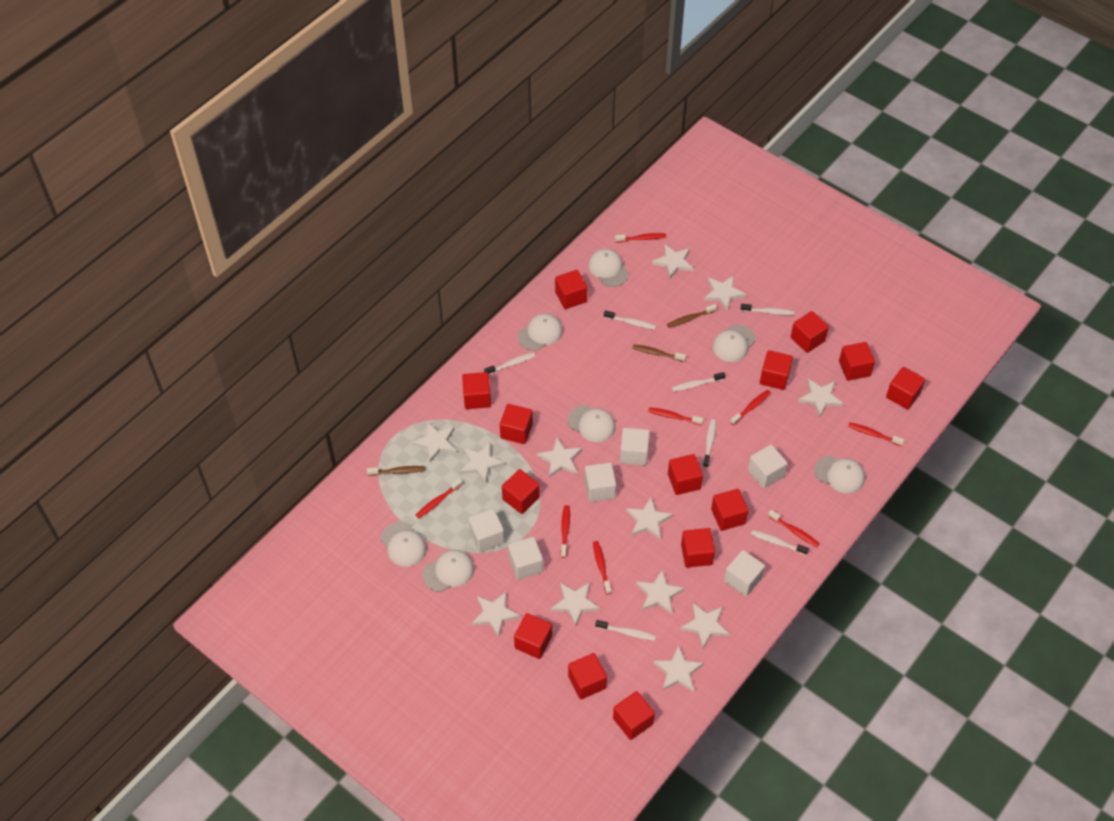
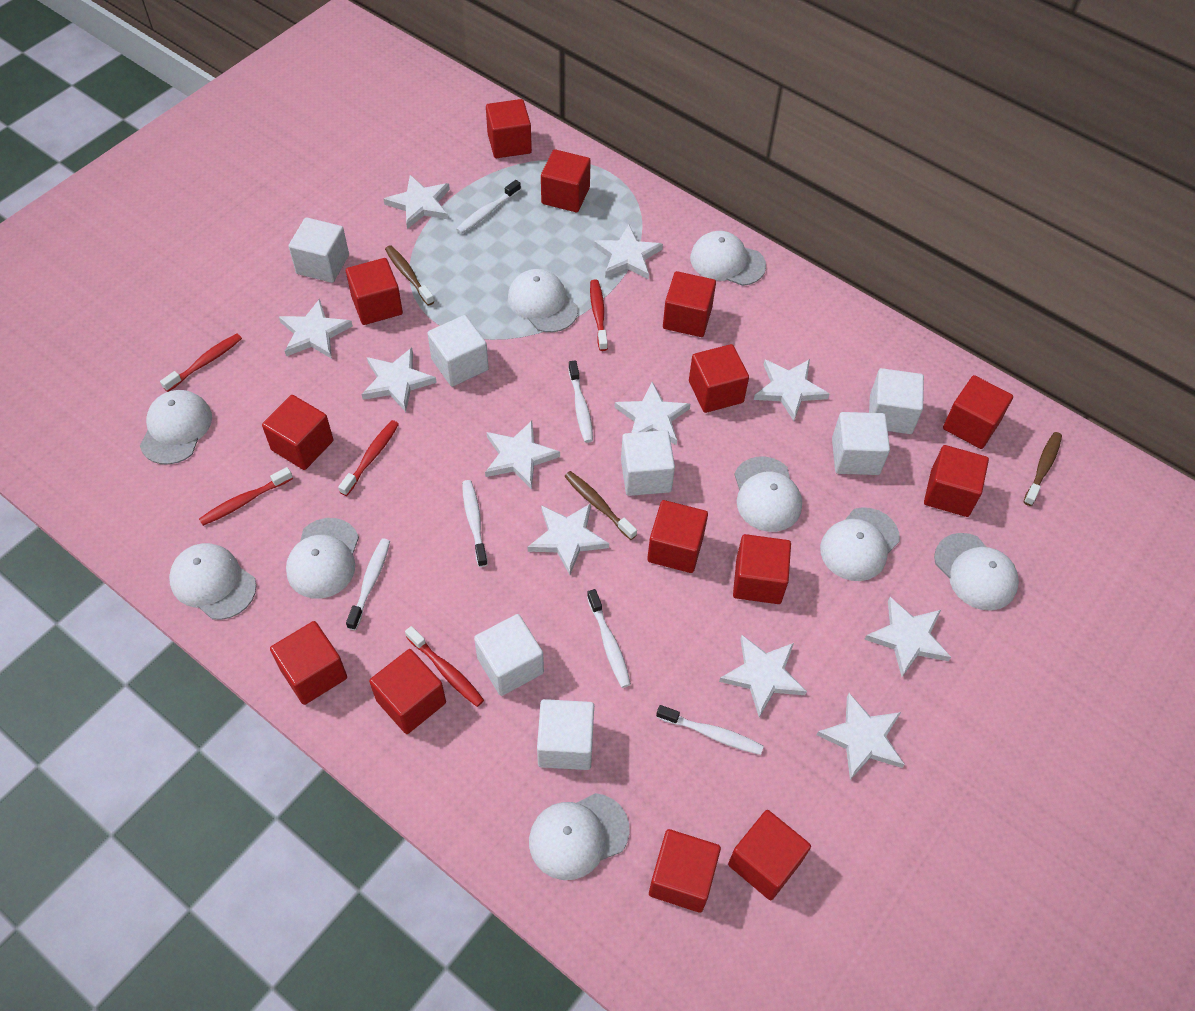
red toothbrush: 8 -> 5
white cap: 7 -> 9
white cube: 6 -> 7
white star: 12 -> 11
white toothbrush: 7 -> 6

